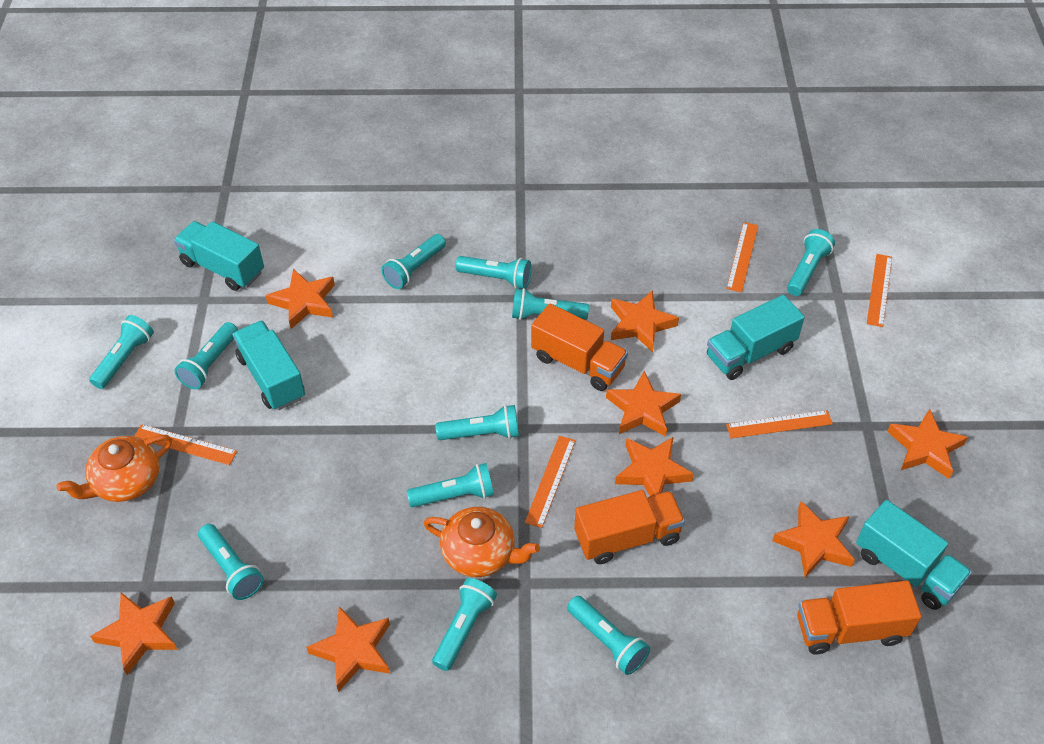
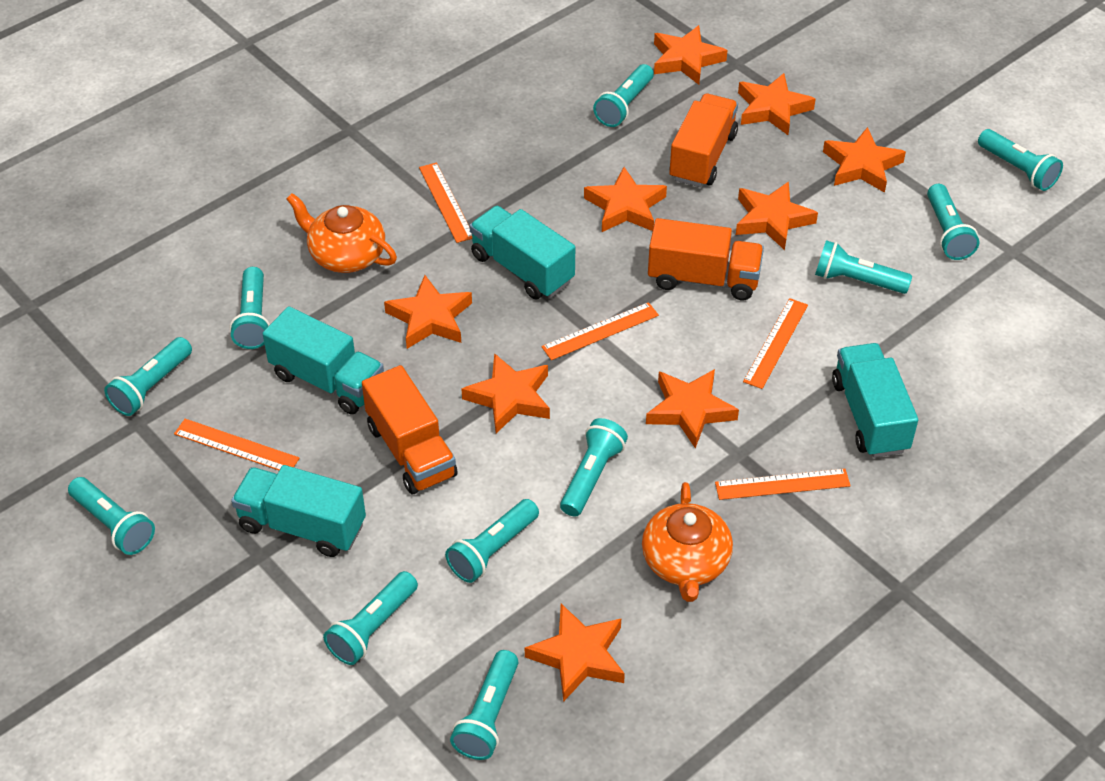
orange star: 8 -> 9

